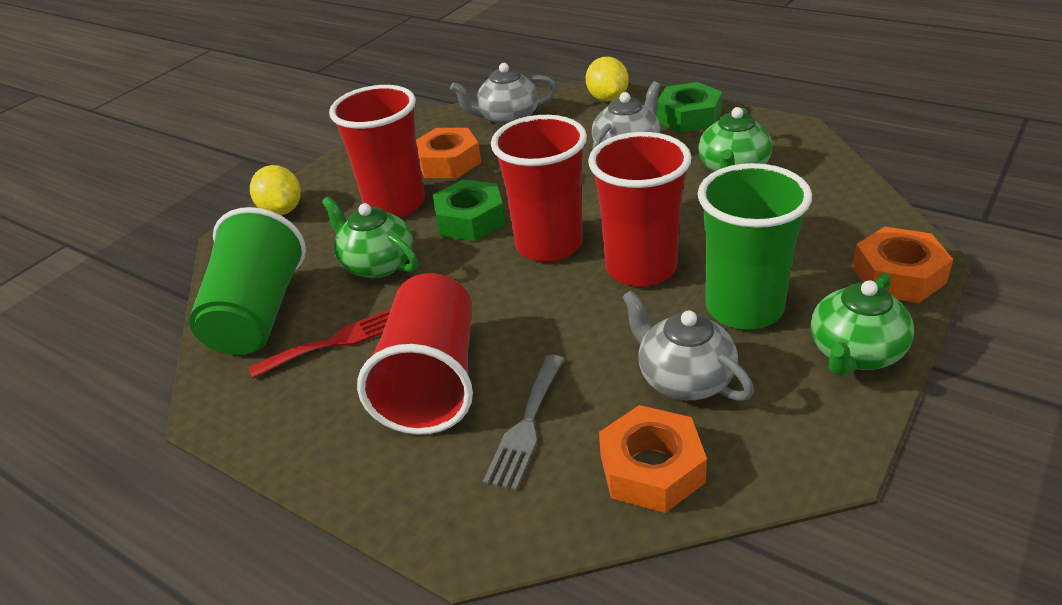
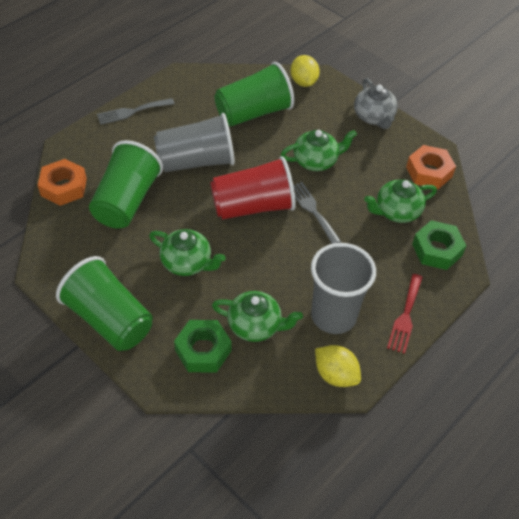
green cup: 2 -> 3
green teapot: 3 -> 4
grey cup: 0 -> 2
grey fork: 1 -> 2
grey teapot: 3 -> 1
orange nut: 3 -> 2
red cup: 4 -> 1

